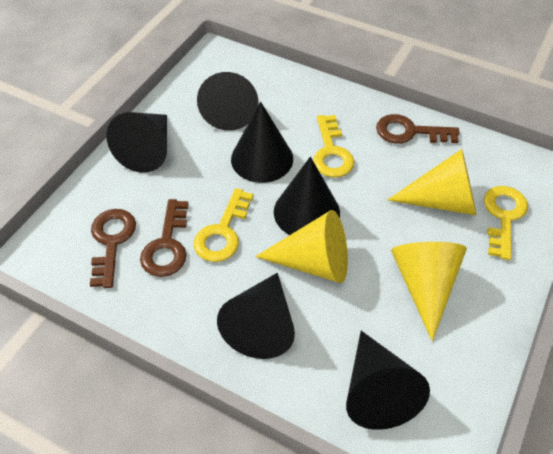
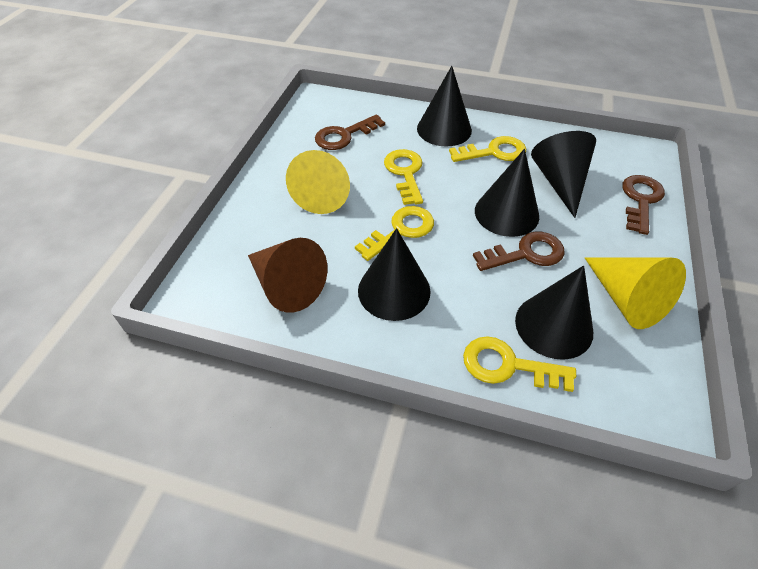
black cone: 6 -> 5
brown cone: 0 -> 1
yellow cone: 3 -> 2
yellow key: 3 -> 4

